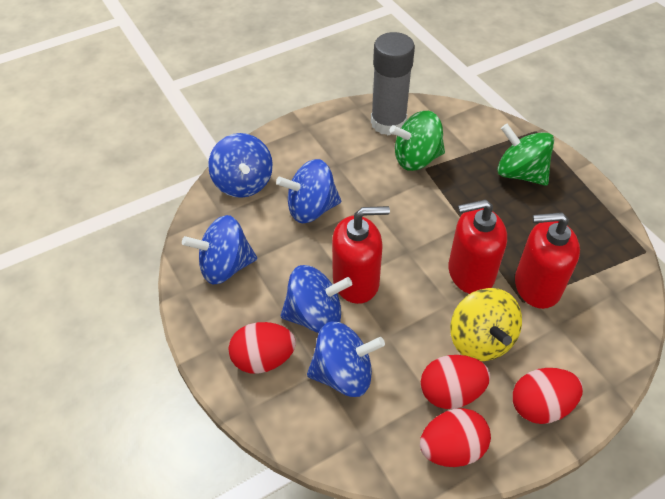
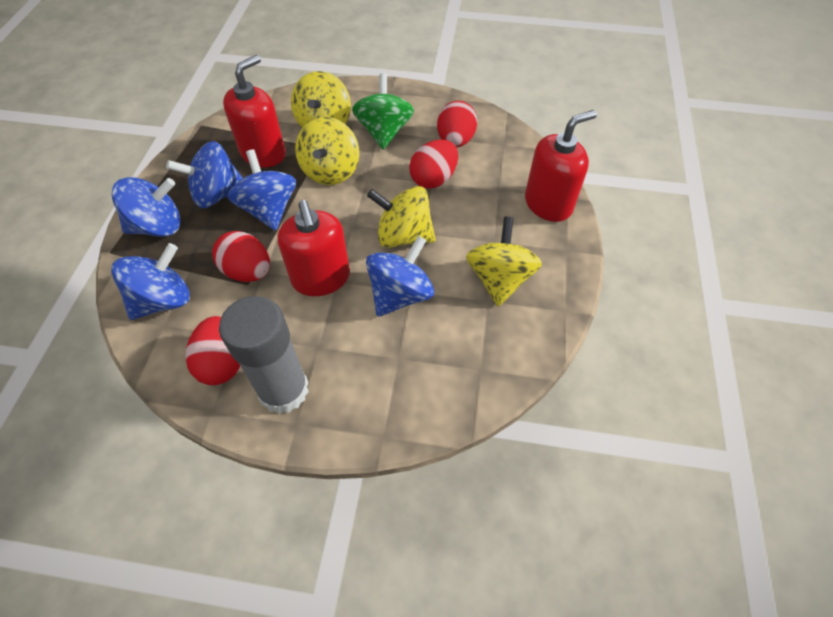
green spinning top: 2 -> 1
yellow spinning top: 1 -> 4

